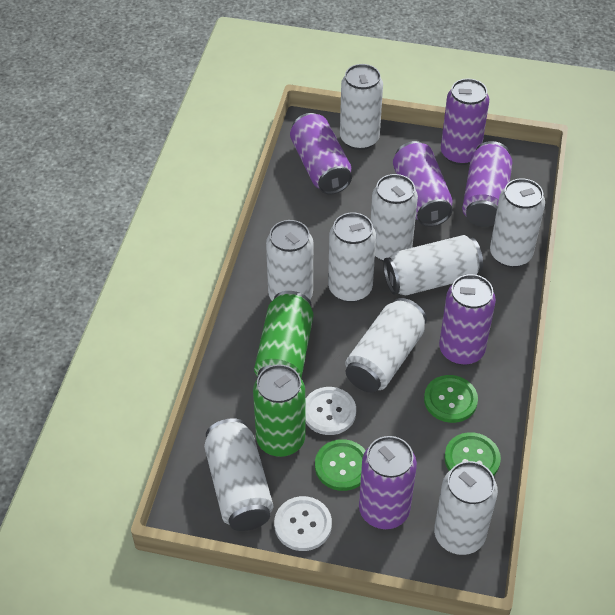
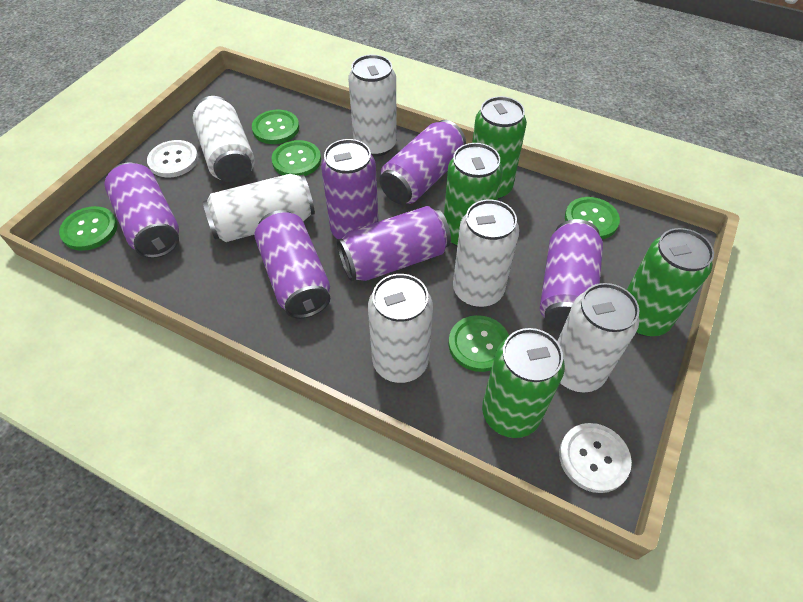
green button: 3 -> 5
green can: 2 -> 4
white can: 9 -> 6

